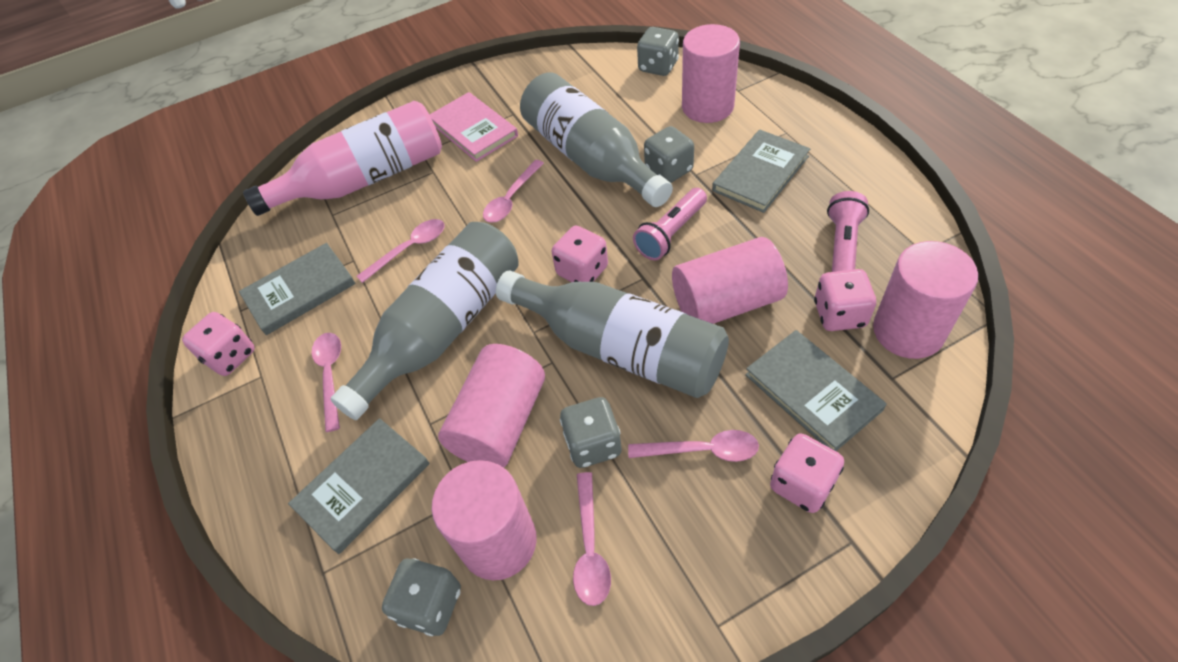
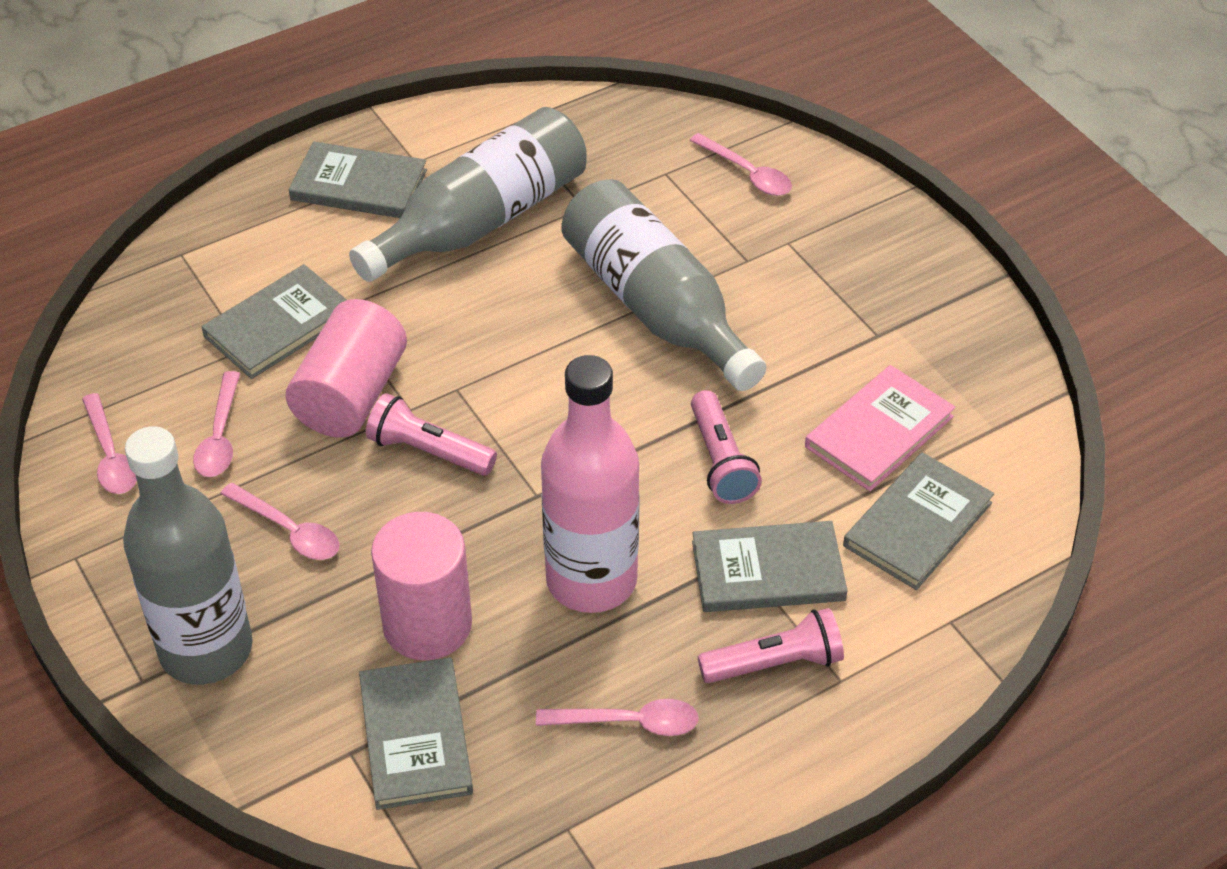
grey book: 4 -> 5
grey dice: 4 -> 0
pink cylinder: 5 -> 2
pink dice: 4 -> 0
pink flashlight: 2 -> 3

